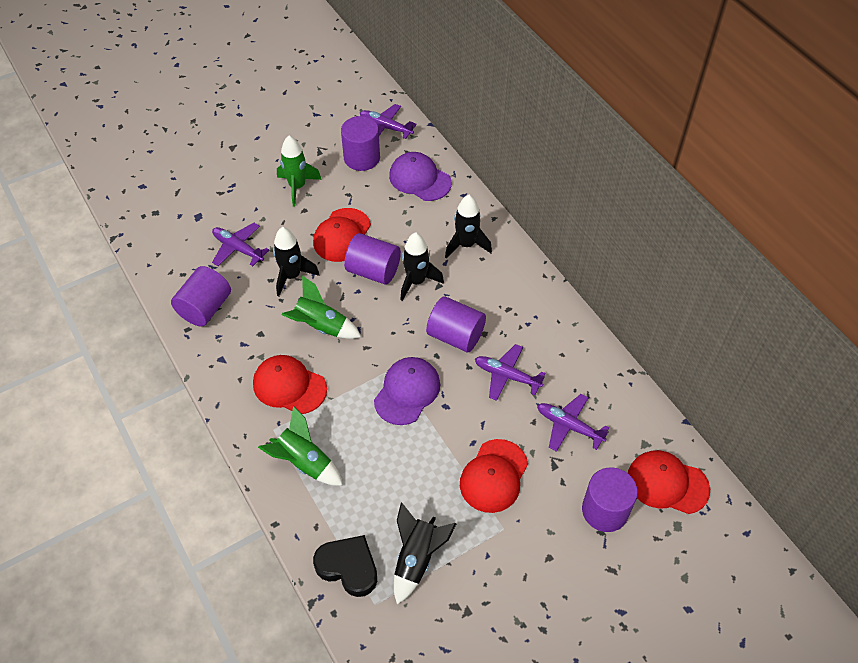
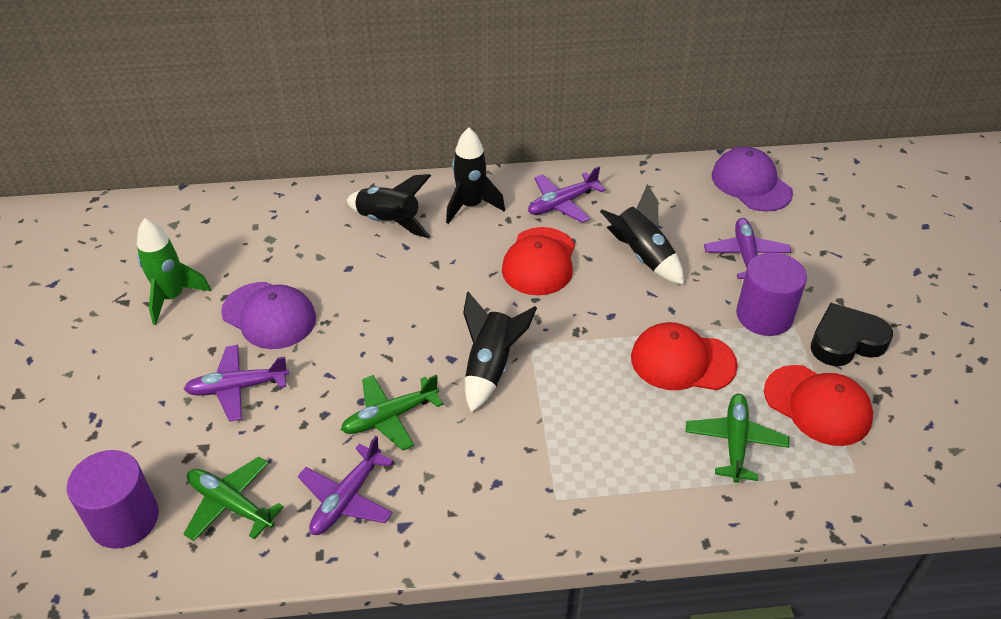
green plane: 0 -> 3
green rocket: 3 -> 1
purple cylinder: 5 -> 2
red cap: 4 -> 3

